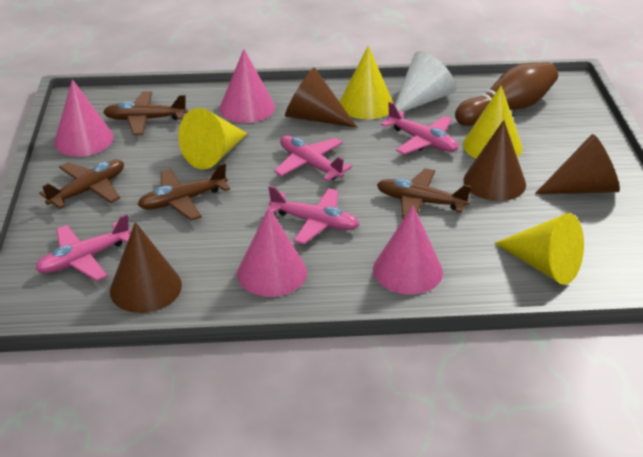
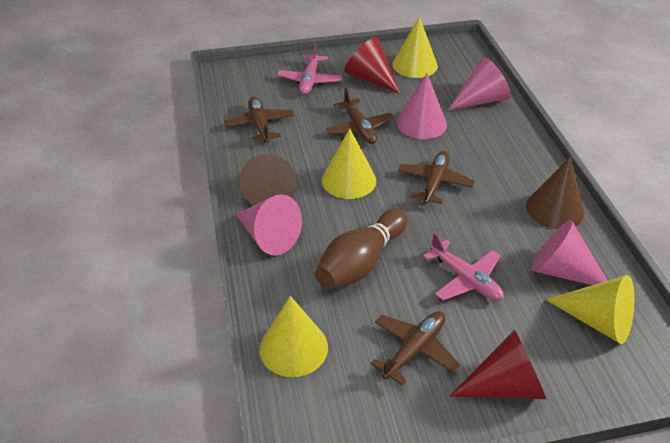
brown cone: 4 -> 2
pink plane: 4 -> 2
red cone: 0 -> 2
white cone: 1 -> 0

